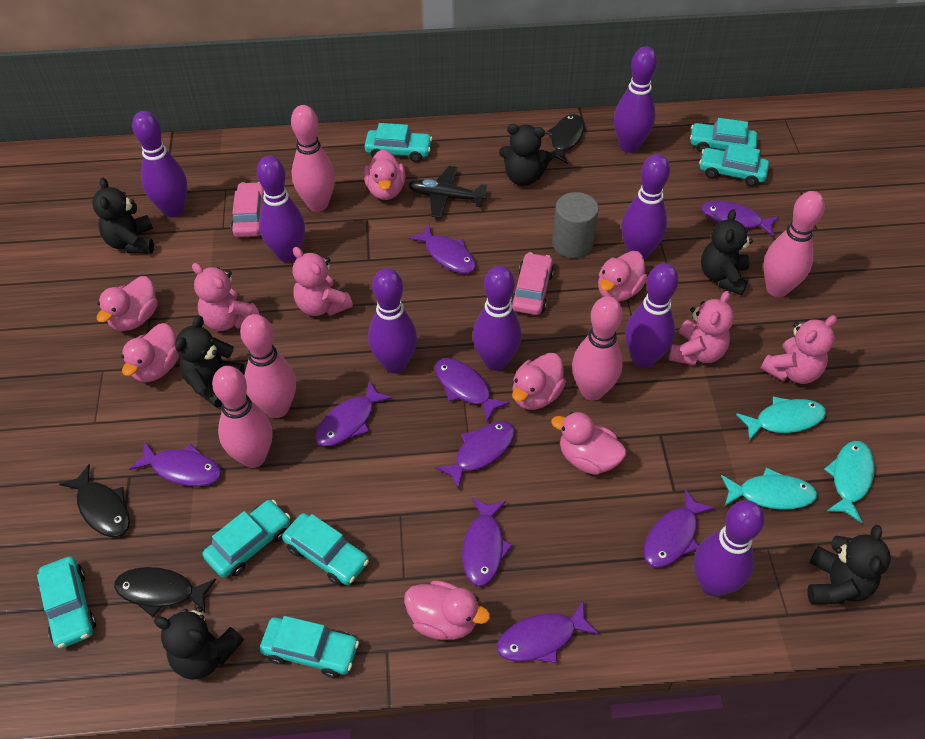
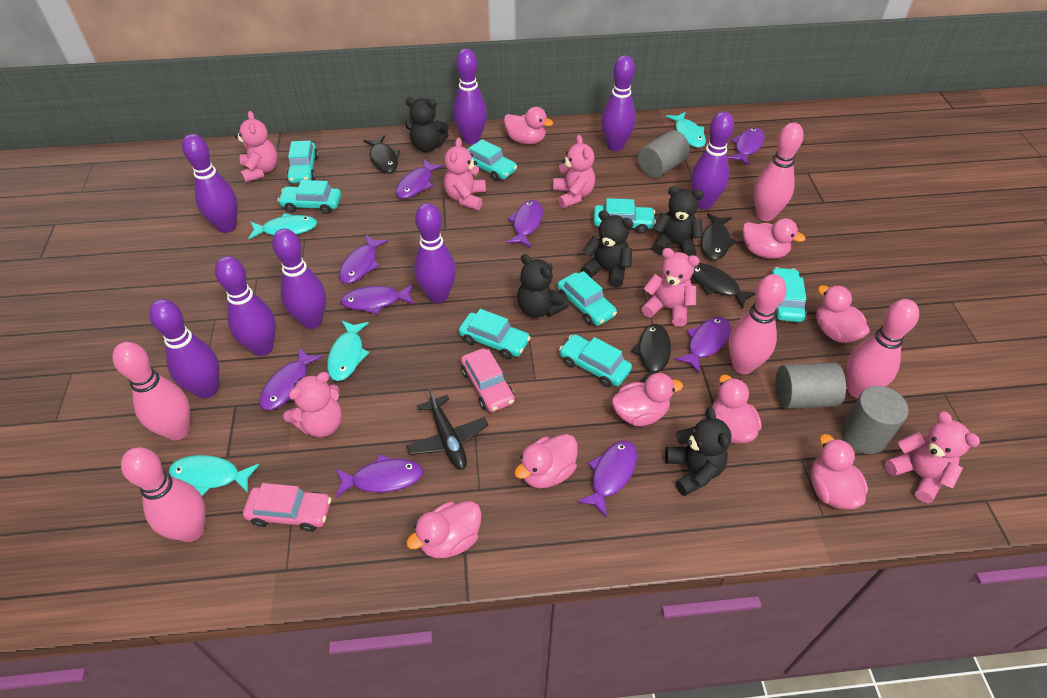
black fish: 3 -> 4
black teddy bear: 6 -> 5
grey cylinder: 1 -> 3
pink duck: 7 -> 8
pink teddy bear: 4 -> 6
turquoise car: 7 -> 8
turquoise fish: 3 -> 4

